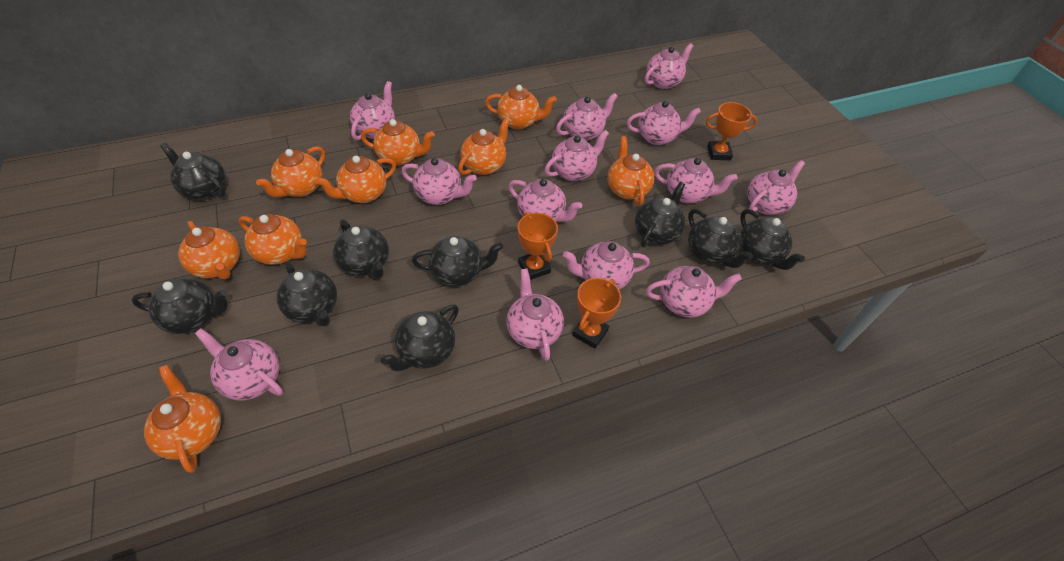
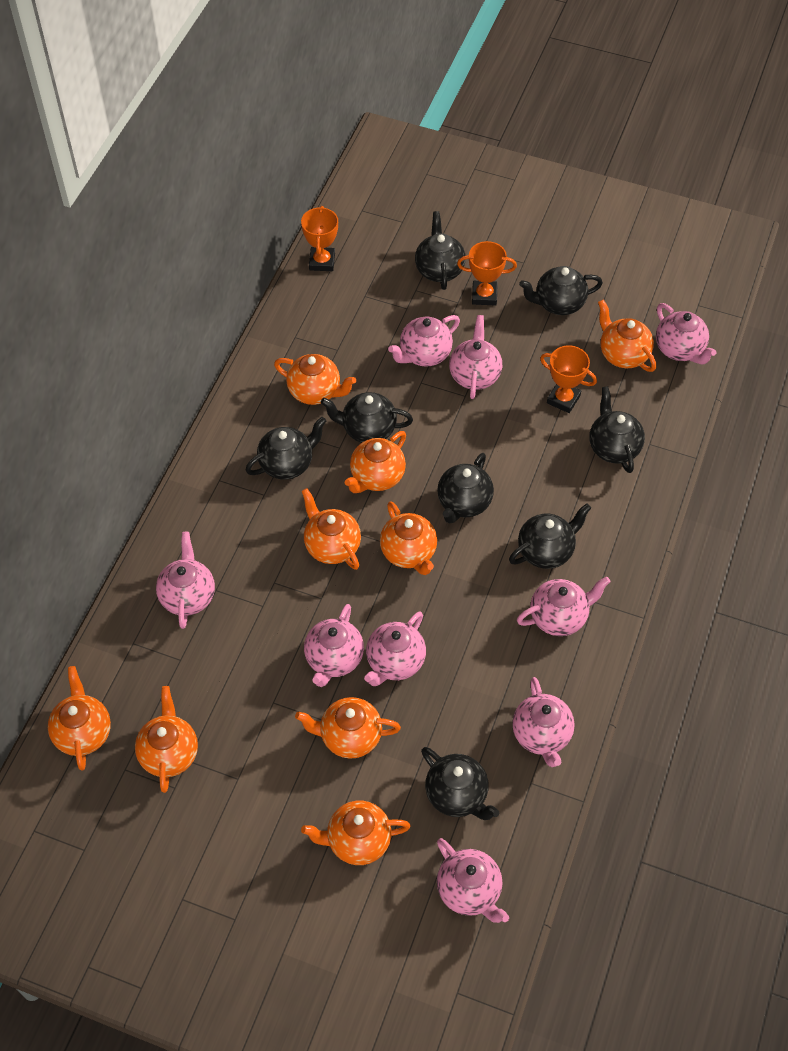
black teapot: 9 -> 8
pink teapot: 13 -> 9

